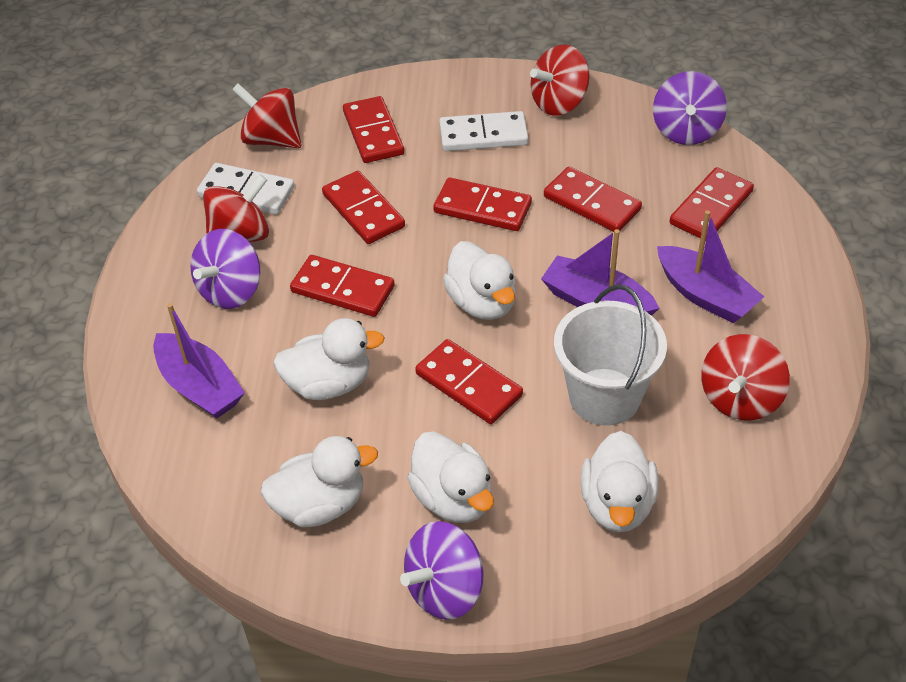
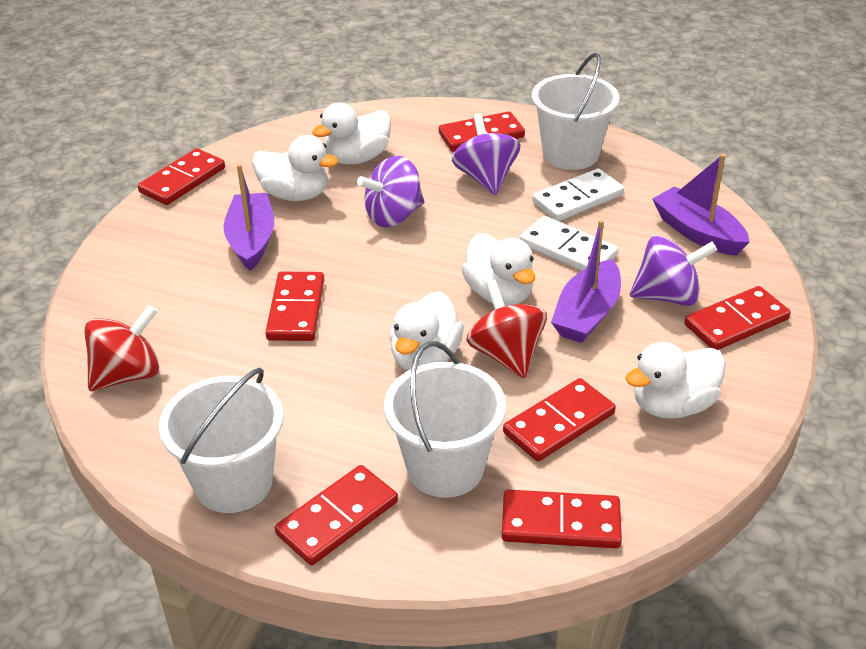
red spinning top: 4 -> 2
white bucket: 1 -> 3

